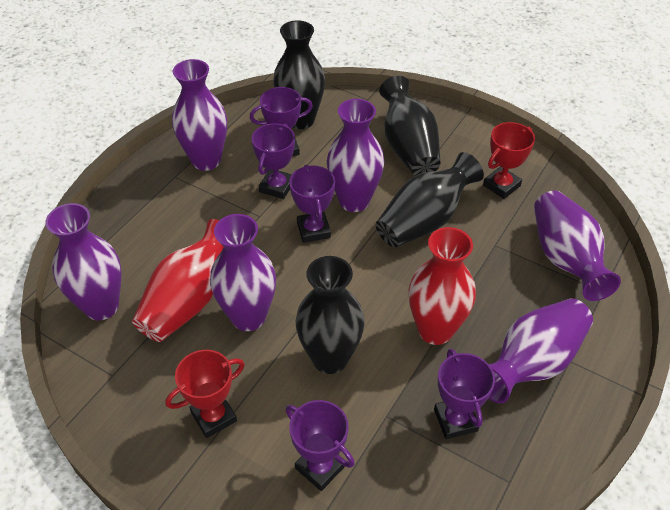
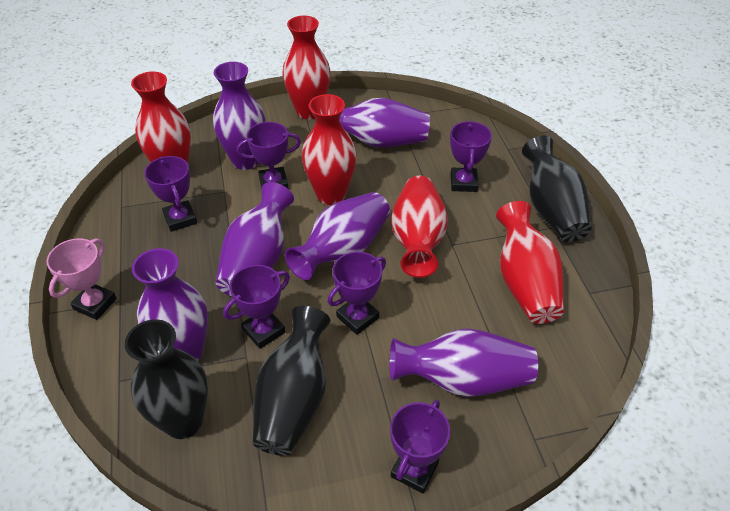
black vase: 4 -> 3
pink trophy: 0 -> 1
purple trophy: 5 -> 6
red trophy: 2 -> 0
red vase: 2 -> 5

